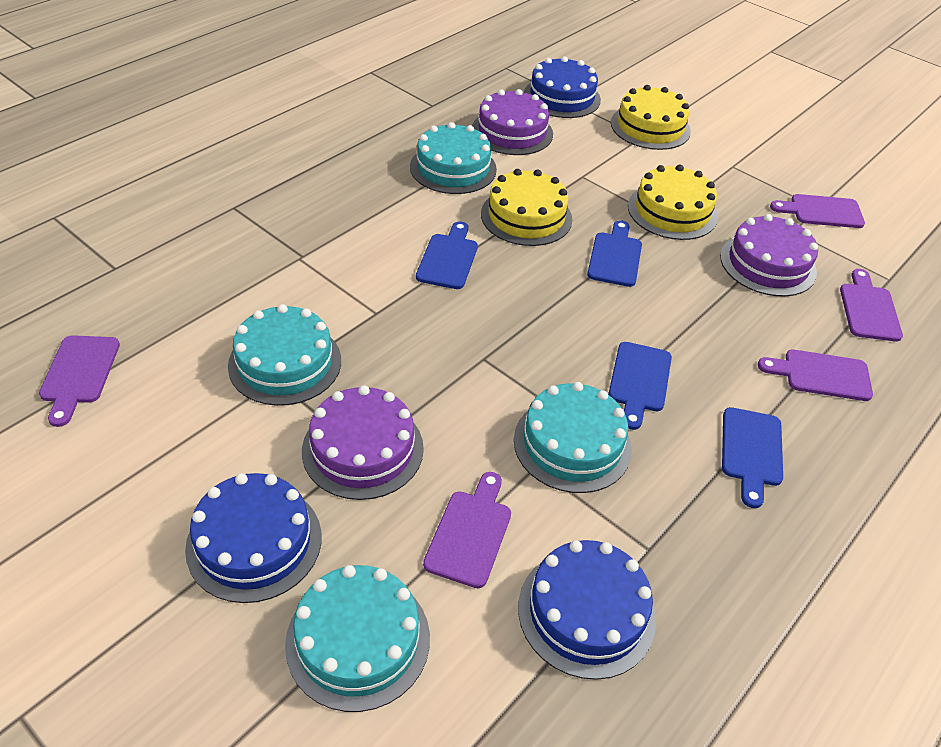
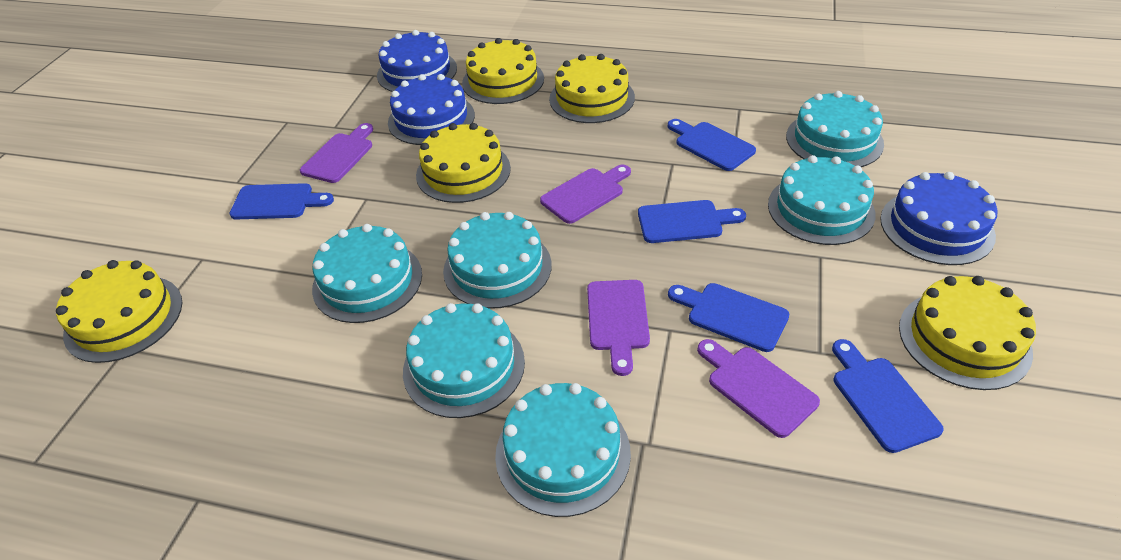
blue cutting board: 4 -> 5
purple cake: 3 -> 0
purple cutting board: 5 -> 4
turquoise cake: 4 -> 6
yellow cake: 3 -> 5

